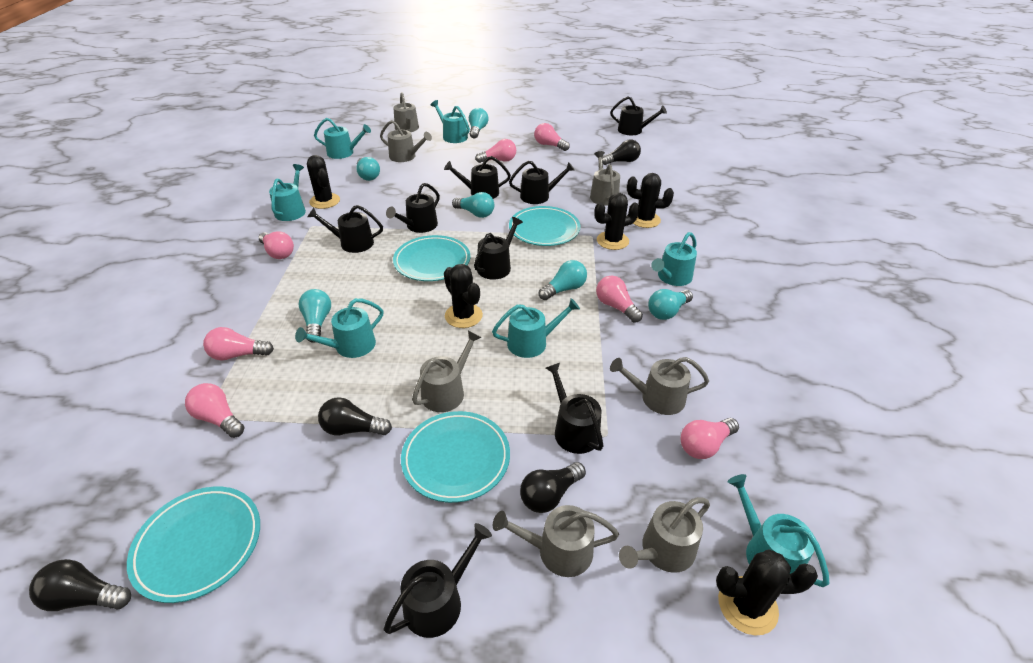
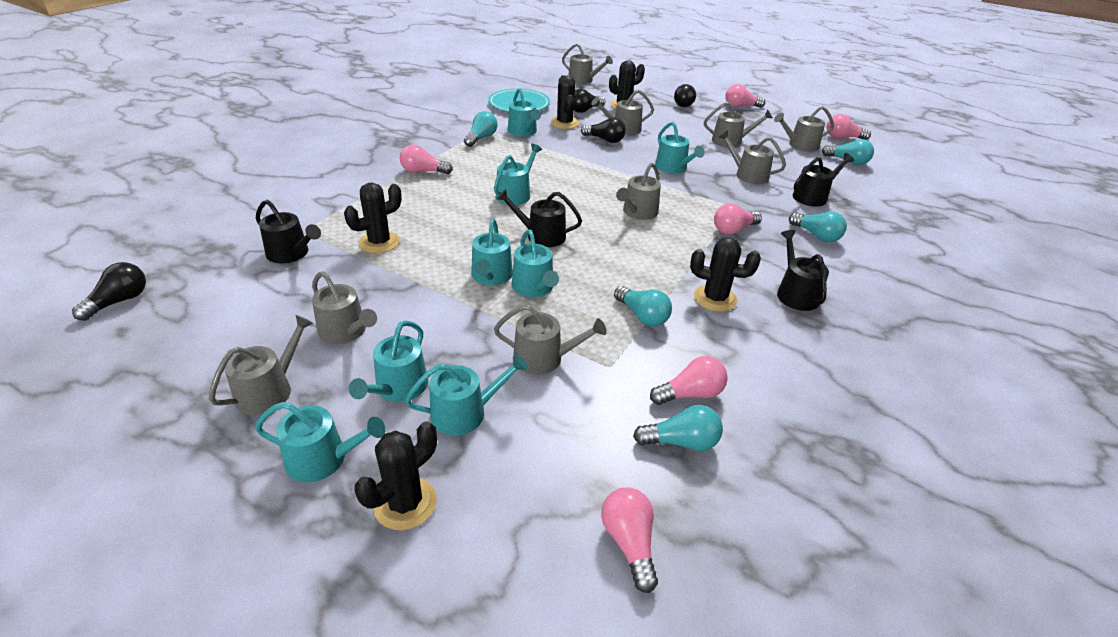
black watering can: 8 -> 4
grey watering can: 7 -> 9
pink light bulb: 7 -> 6
turquoise light bulb: 6 -> 5
turquoise plate: 4 -> 1
turquoise watering can: 7 -> 8

